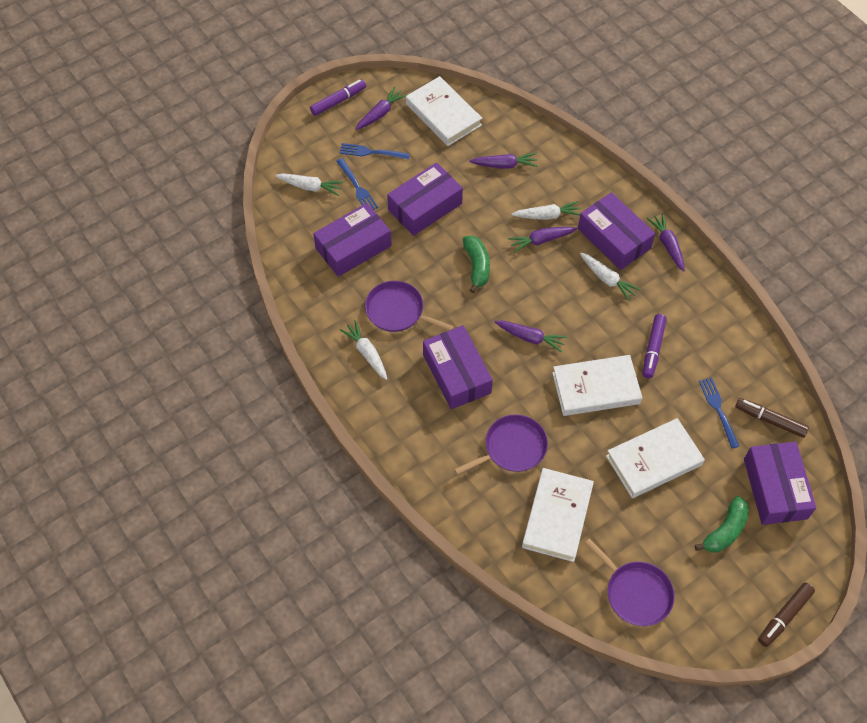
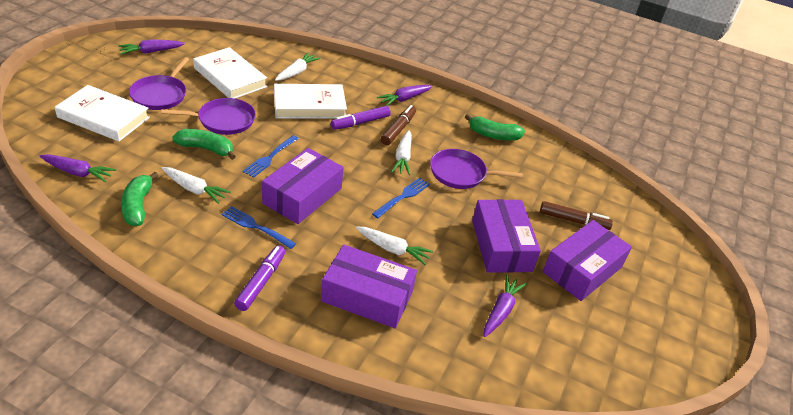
green banana: 2 -> 3
purple box: 5 -> 4
purple carrot: 5 -> 4
white book: 4 -> 3

